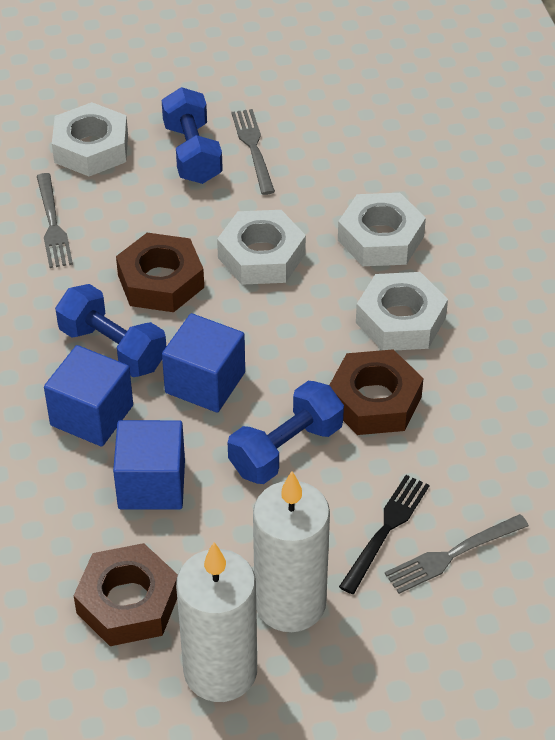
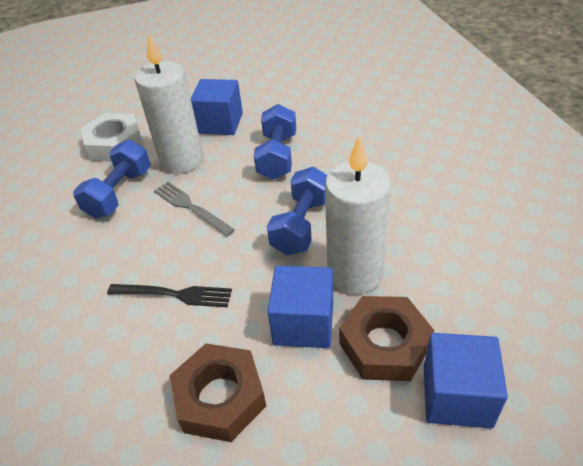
brown nut: 3 -> 2
grey fork: 3 -> 1
white nut: 4 -> 1

